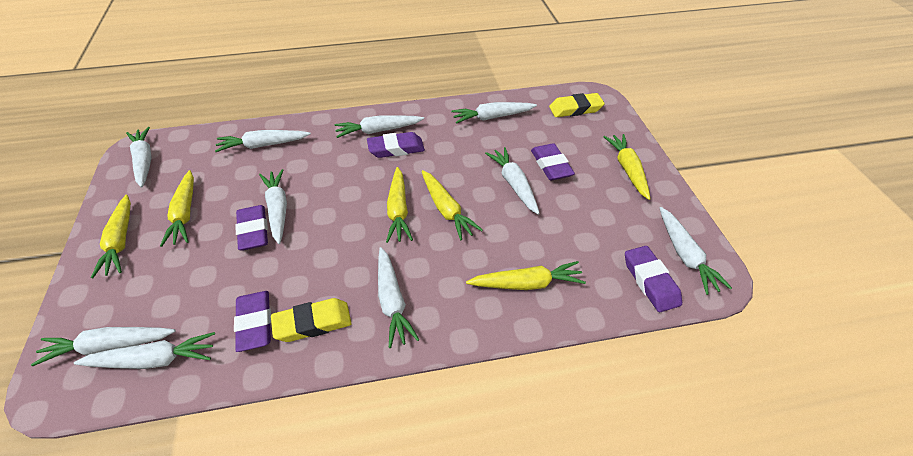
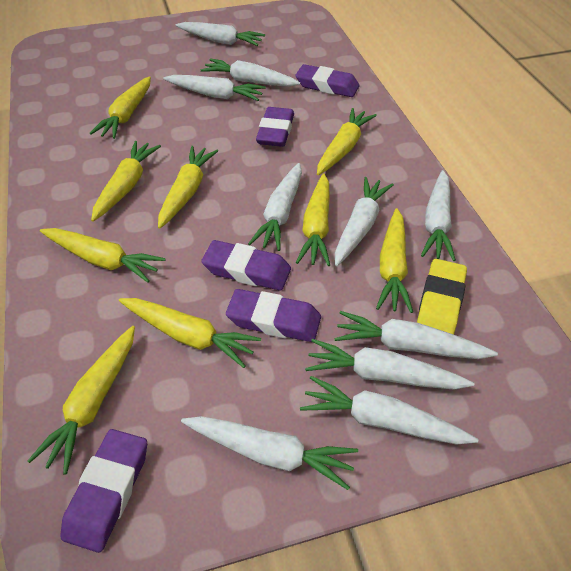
yellow carrot: 6 -> 9
yellow eraser: 2 -> 1

